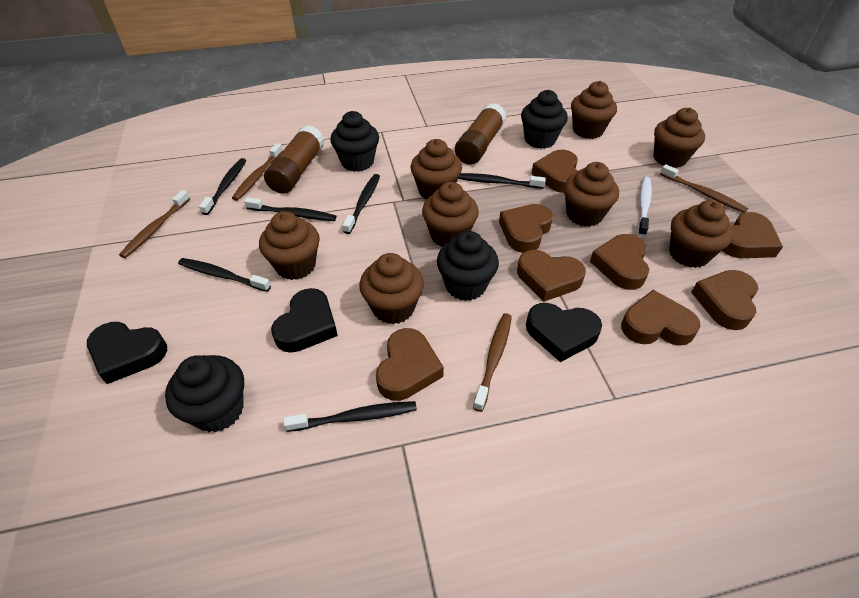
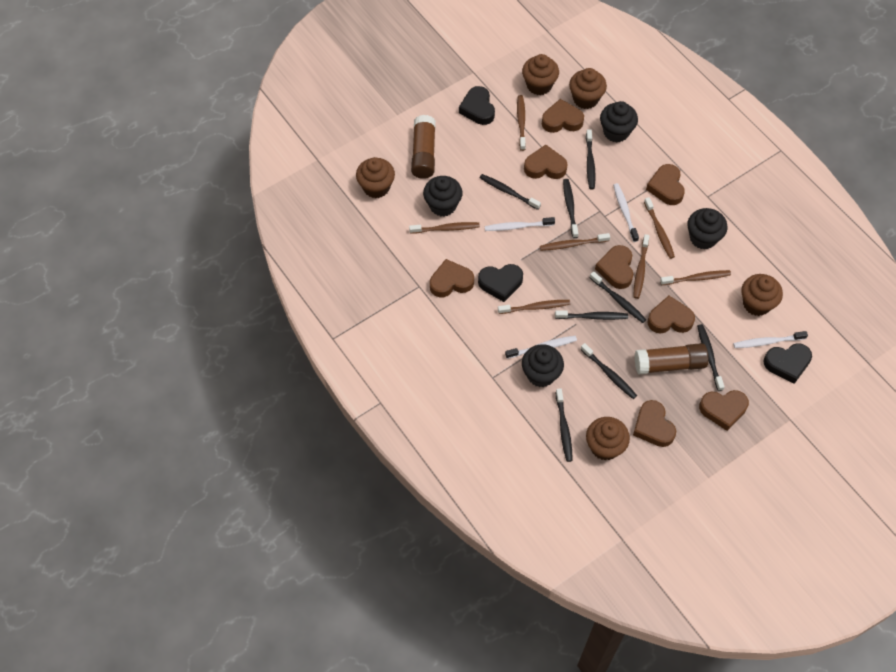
black toothbrush: 6 -> 8
brown cupcake: 8 -> 5
brown toothbrush: 4 -> 7
white toothbrush: 1 -> 4

